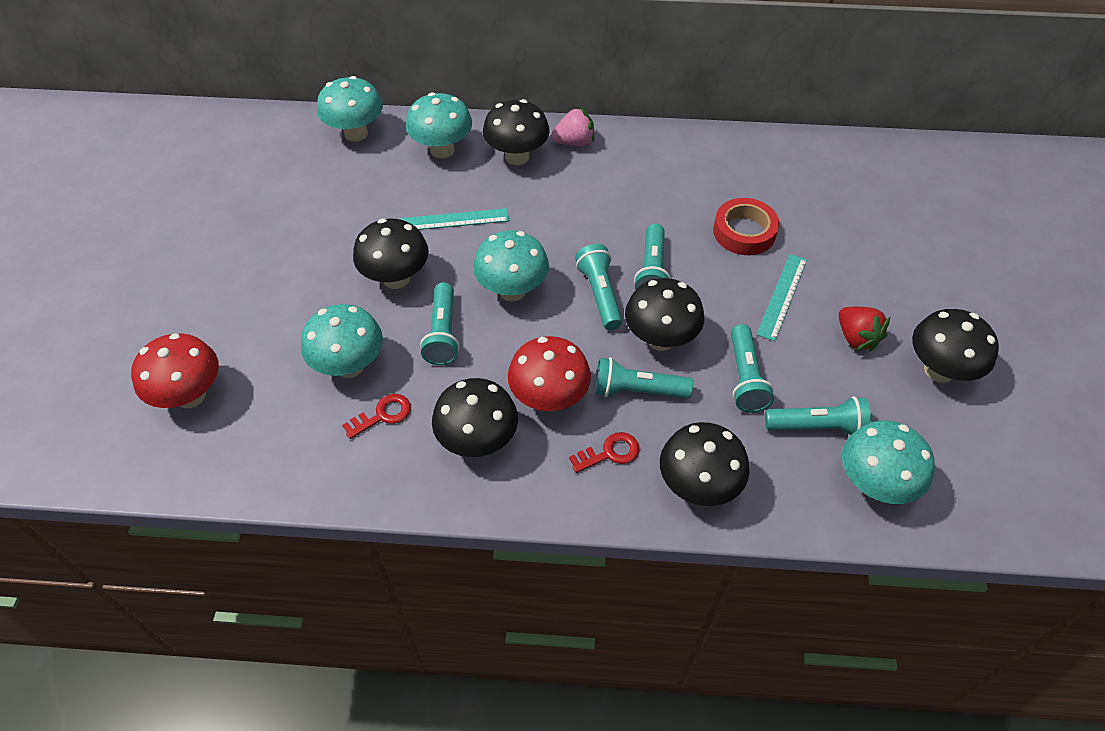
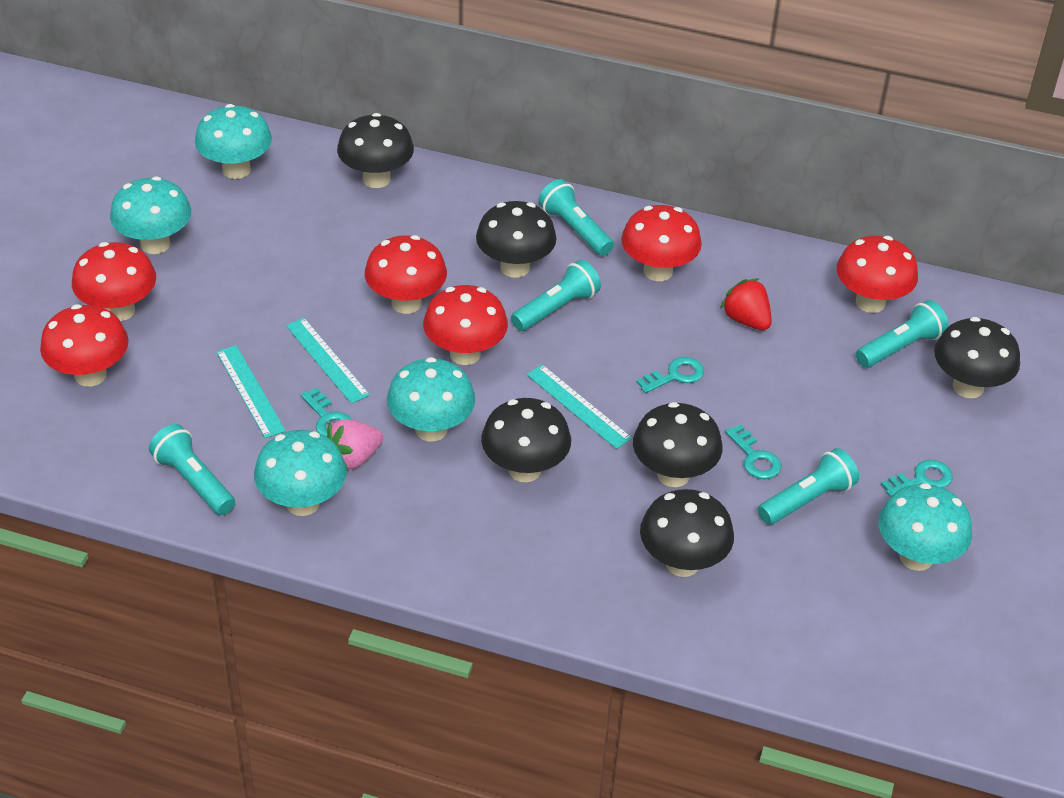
red key: 2 -> 0
red mushroom: 2 -> 6
red tape: 1 -> 0
turquoise flashlight: 6 -> 5
turquoise key: 0 -> 4
turquoise ruler: 2 -> 3

